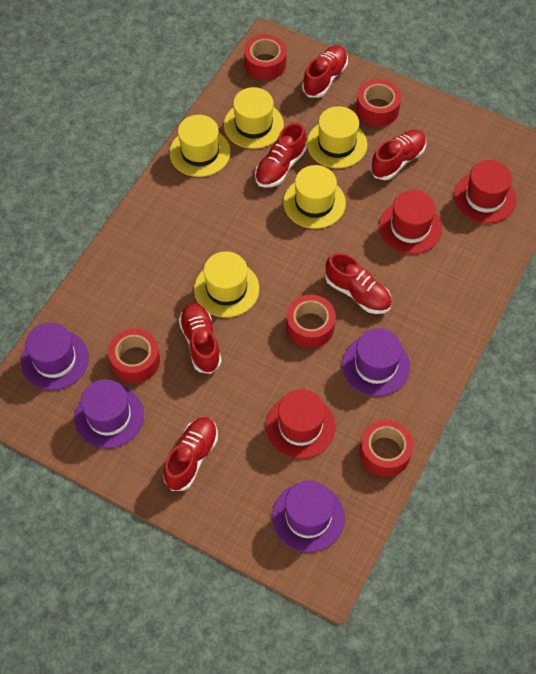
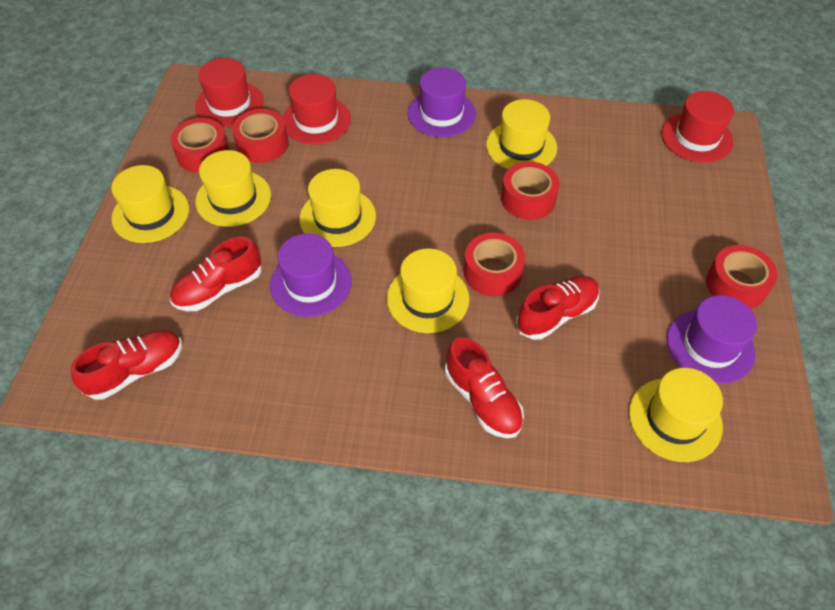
purple hat: 4 -> 3
red shoe: 6 -> 4
yellow hat: 5 -> 6

